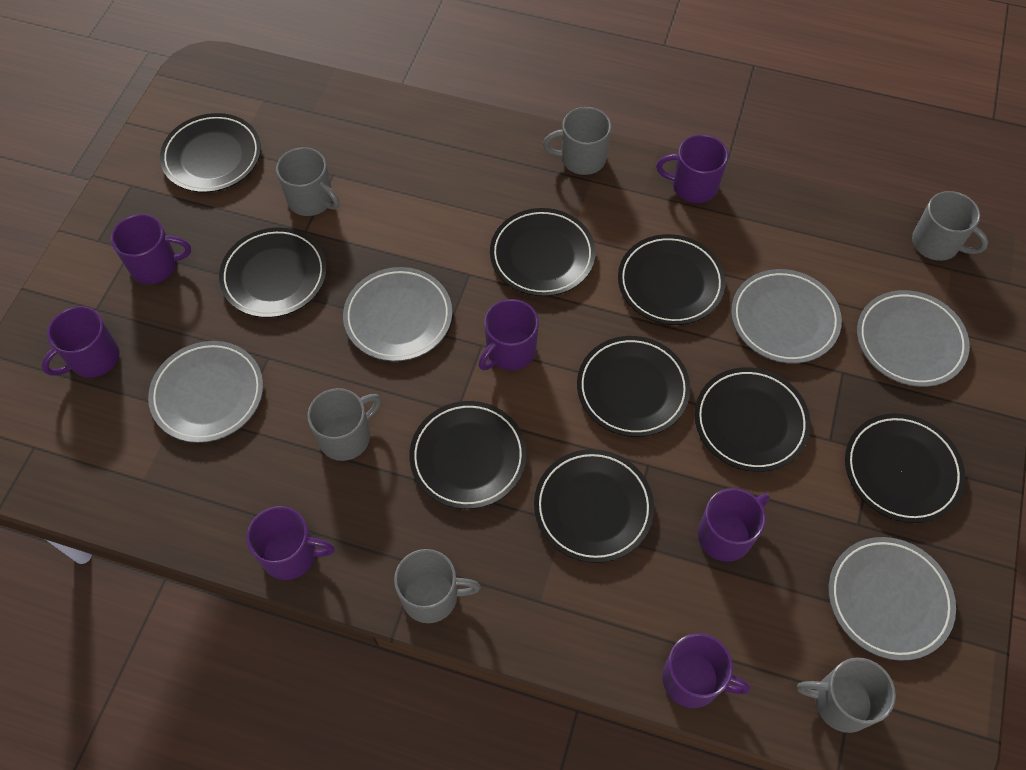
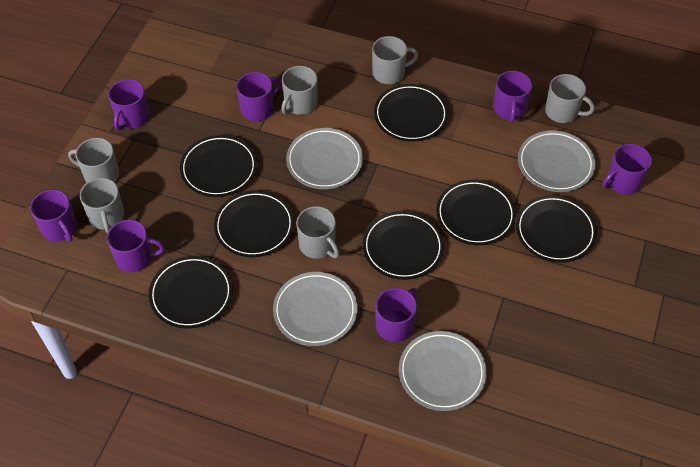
black plate: 9 -> 7
grey plate: 5 -> 4

